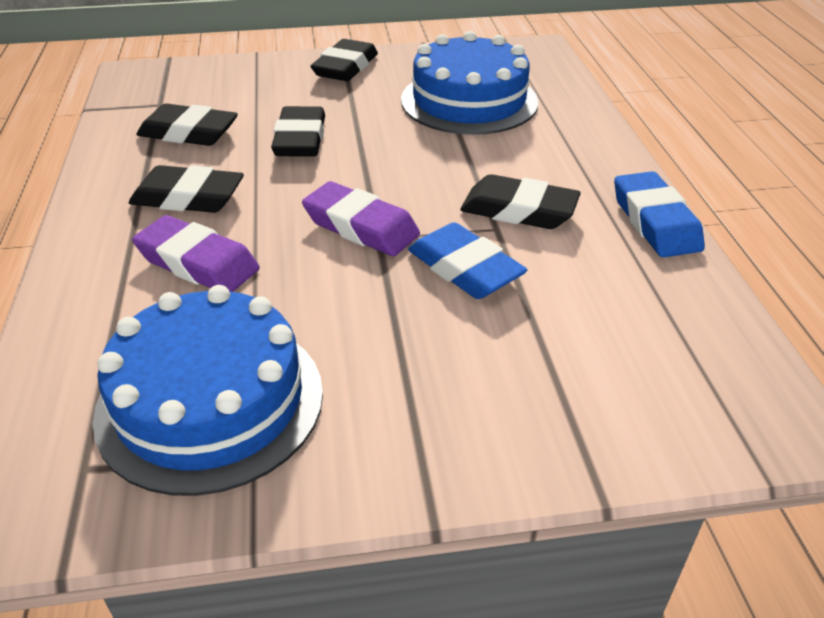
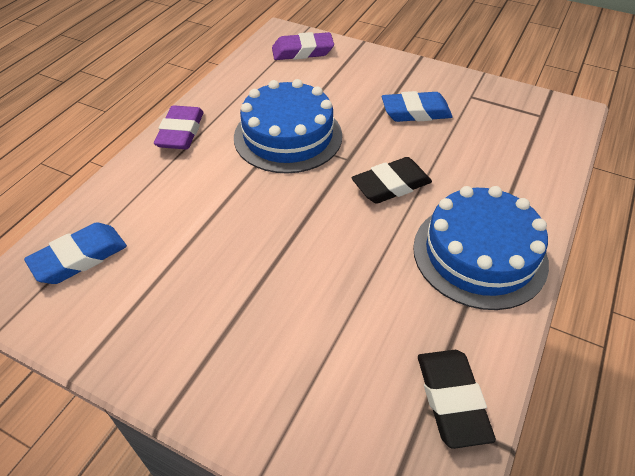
black eraser: 5 -> 2

